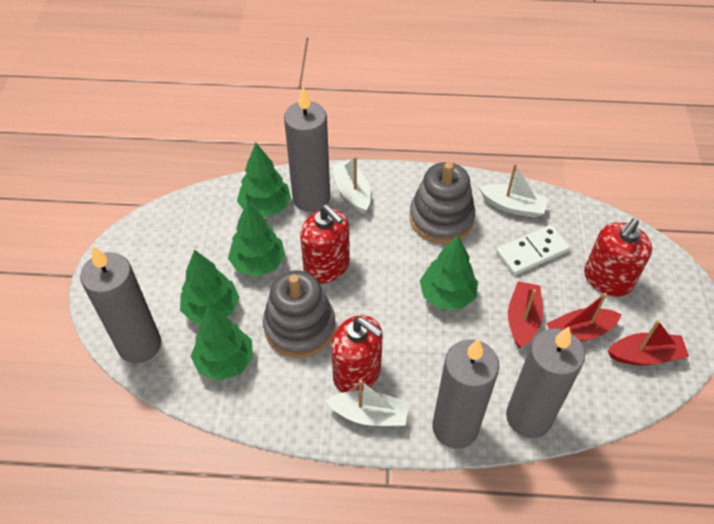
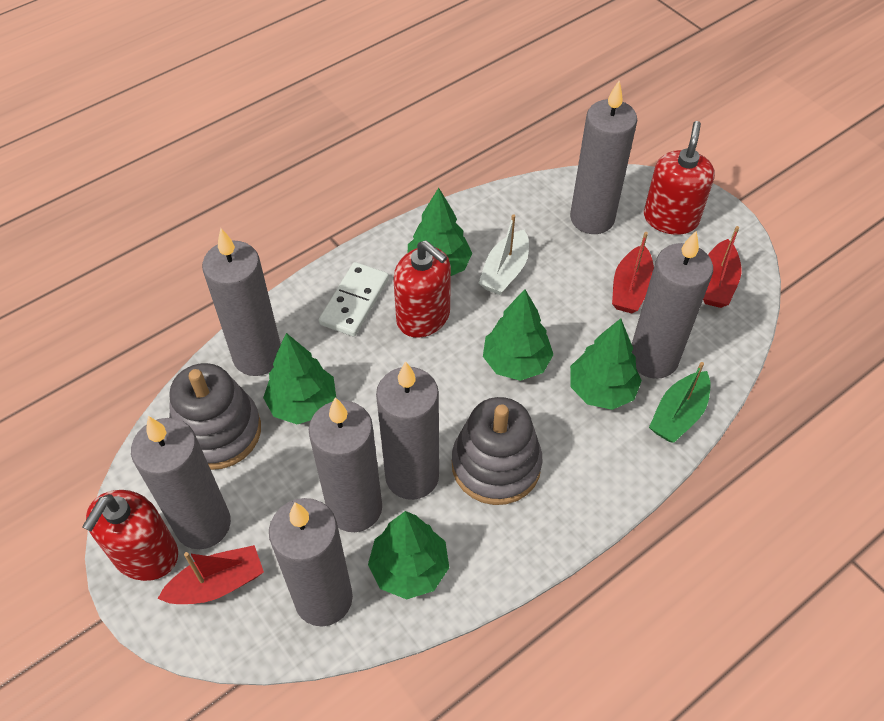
green boat: 0 -> 1
grey candle: 4 -> 7
white boat: 3 -> 1

